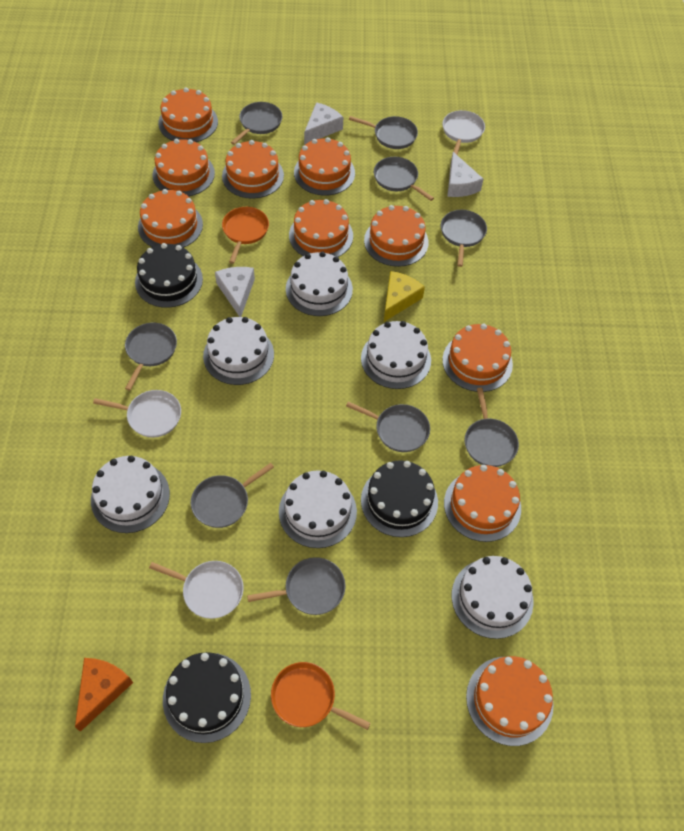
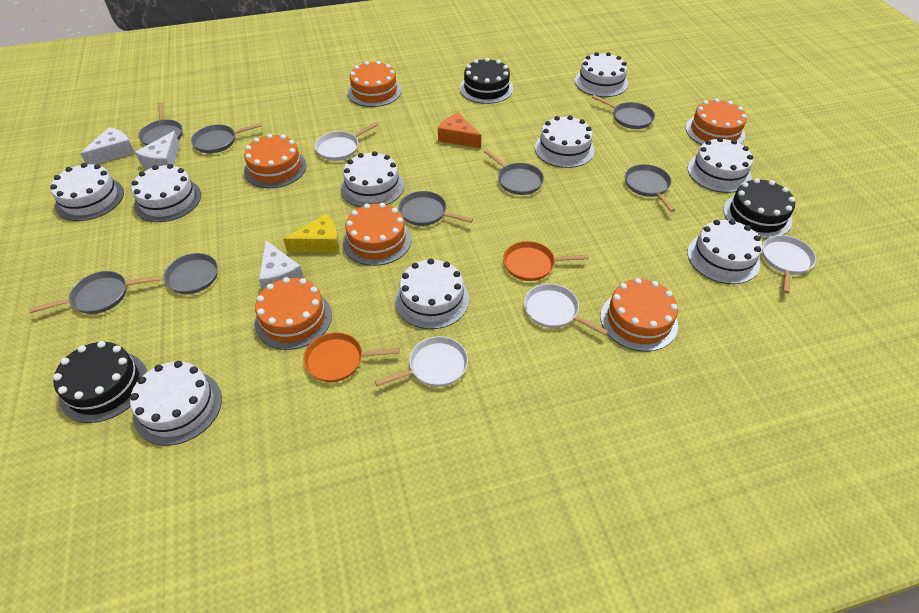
grey pan: 9 -> 8
orange cake: 10 -> 6
white cake: 6 -> 9
white pan: 3 -> 4

